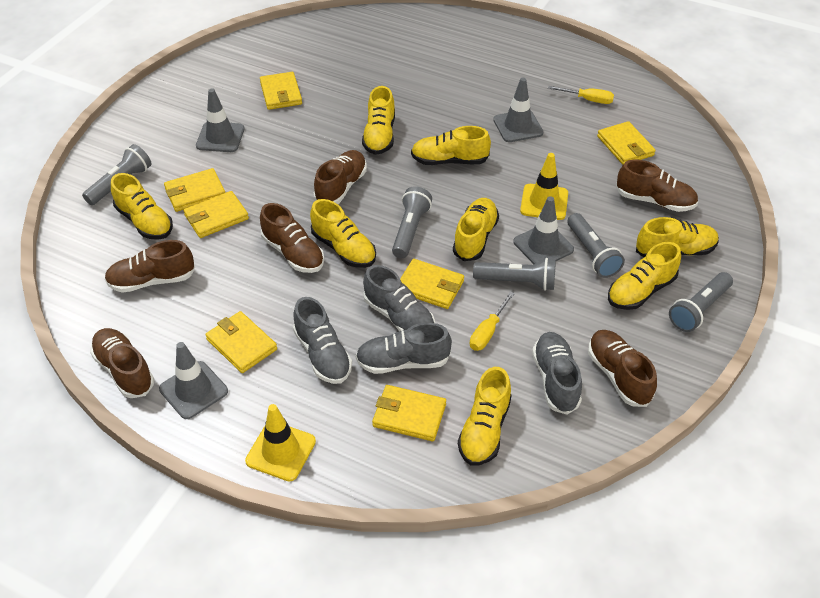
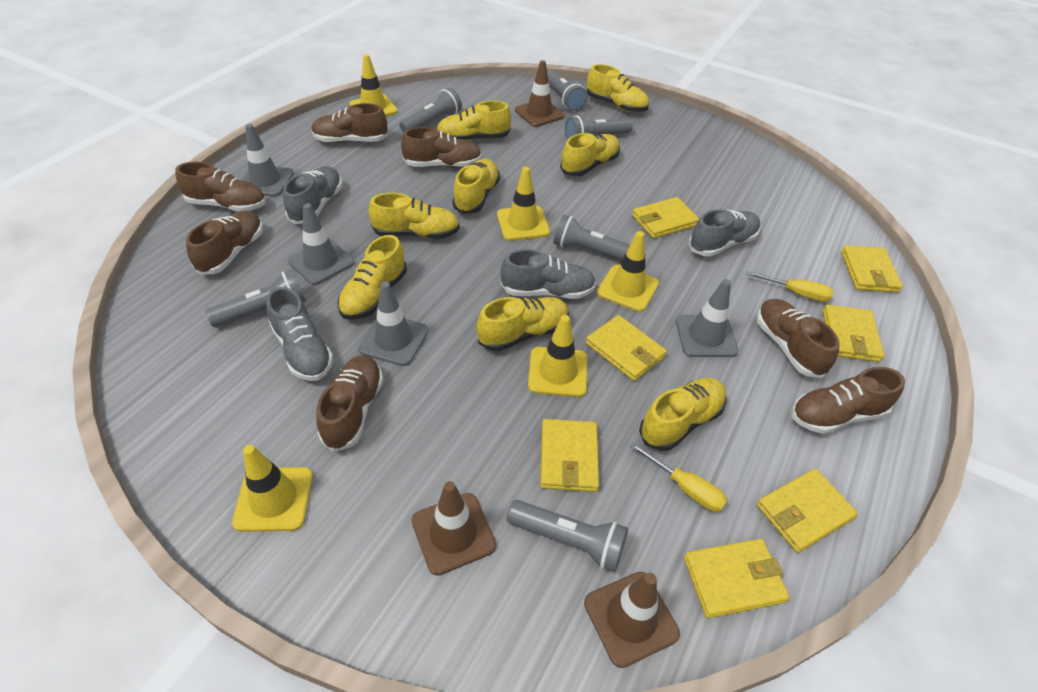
brown shoe: 6 -> 7
brown traffic cone: 0 -> 3
grey flashlight: 5 -> 6
yellow traffic cone: 2 -> 5

